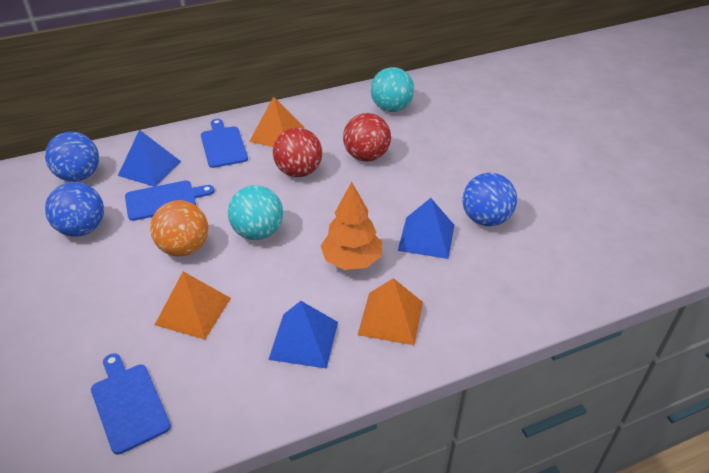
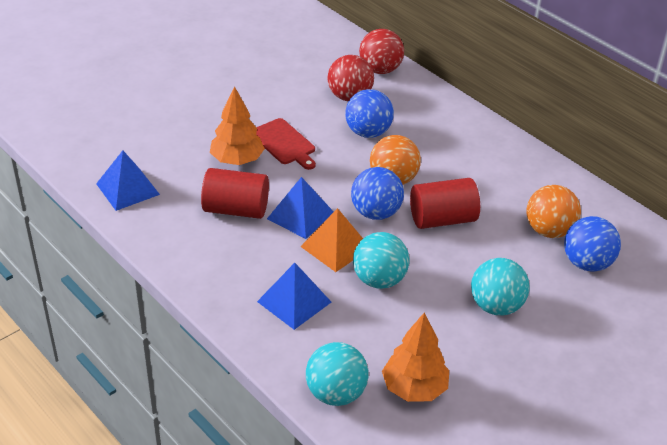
blue cutting board: 3 -> 0
orange ball: 1 -> 2
orange pyramid: 3 -> 1
orange tree: 1 -> 2
red cutting board: 0 -> 1
red cylinder: 0 -> 2
turquoise ball: 2 -> 3

